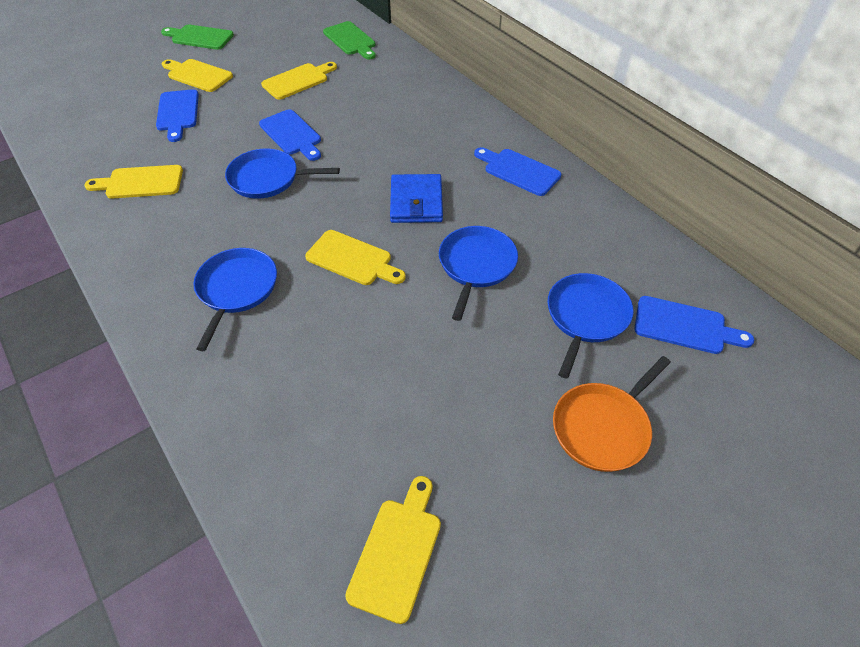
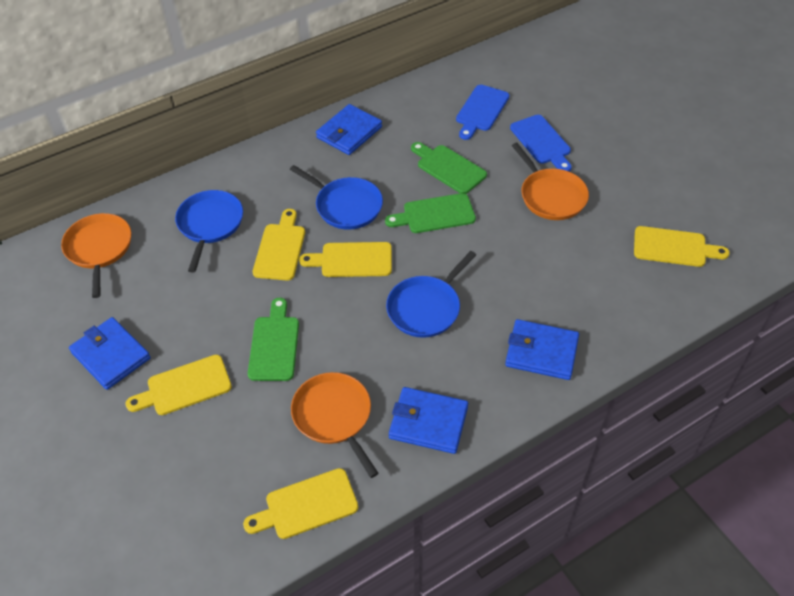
blue cutting board: 4 -> 2
blue pan: 4 -> 3
blue wallet: 1 -> 4
green cutting board: 2 -> 3
orange pan: 1 -> 3

